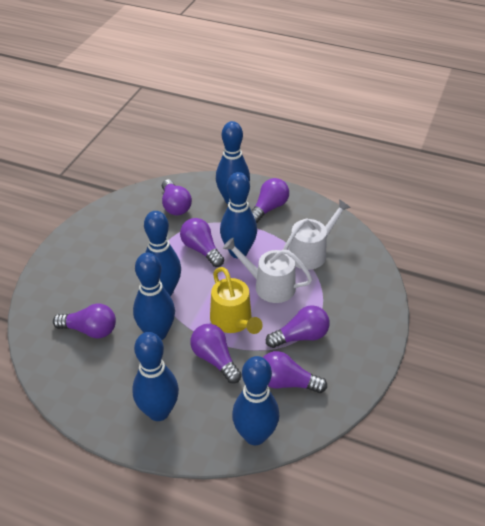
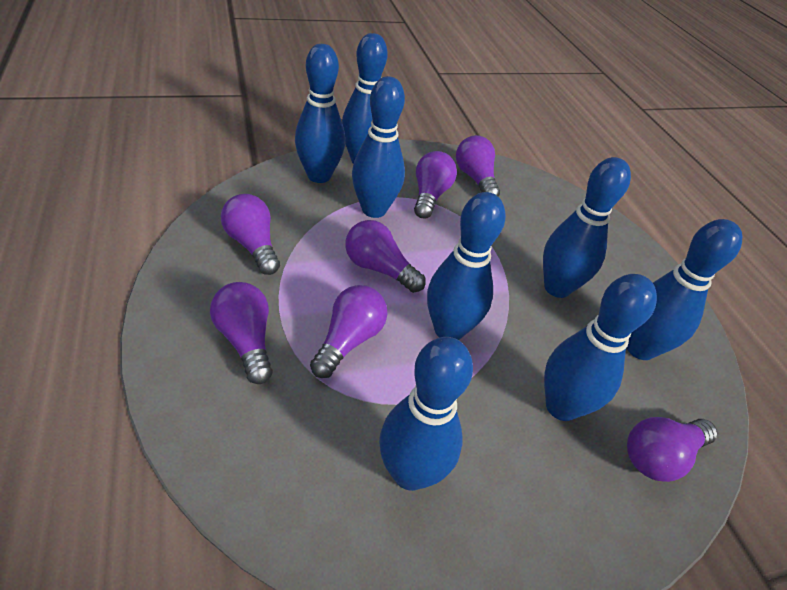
blue bowling pin: 6 -> 8
white watering can: 2 -> 0
yellow watering can: 1 -> 0

